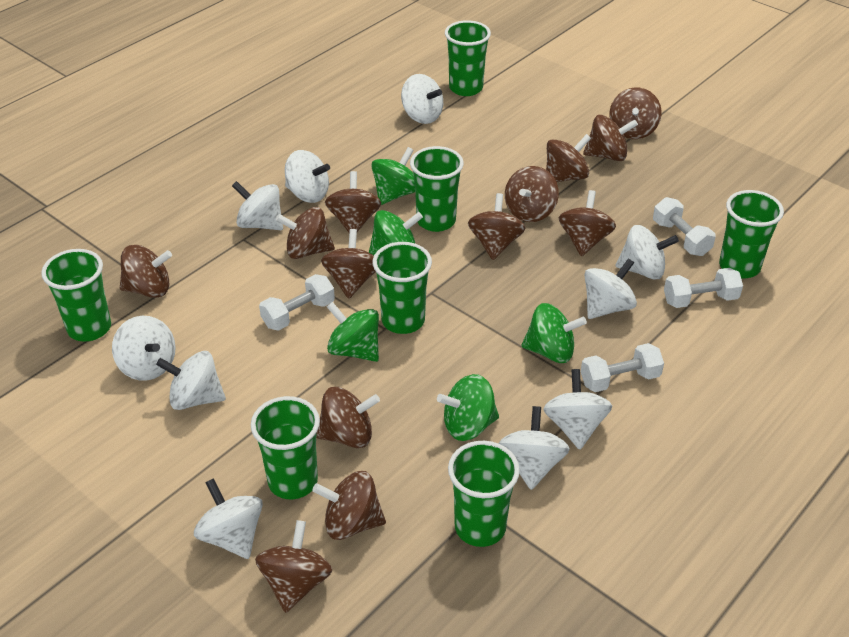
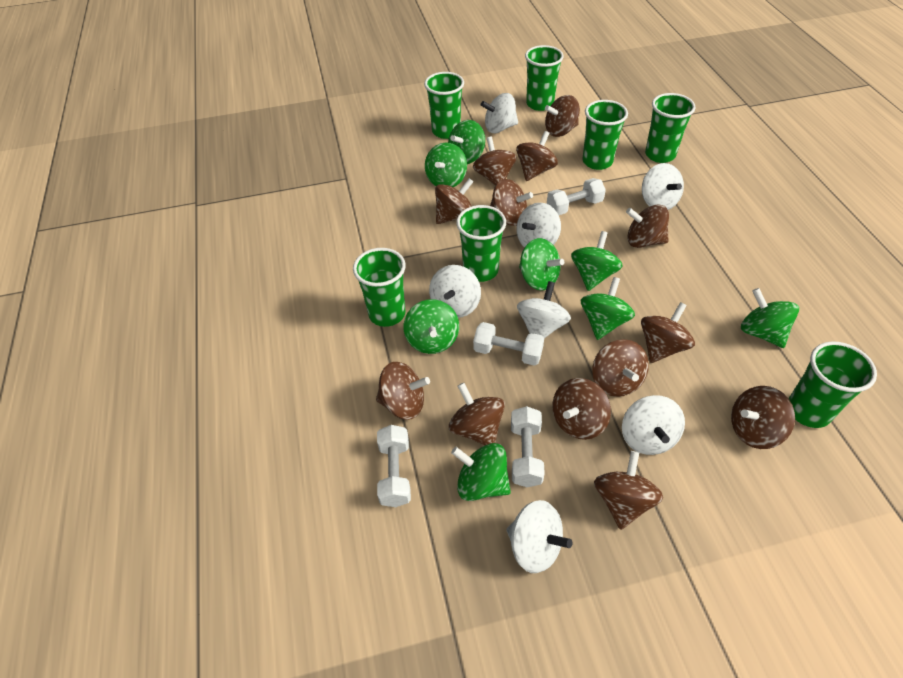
green spinning top: 5 -> 8
white spinning top: 10 -> 7

